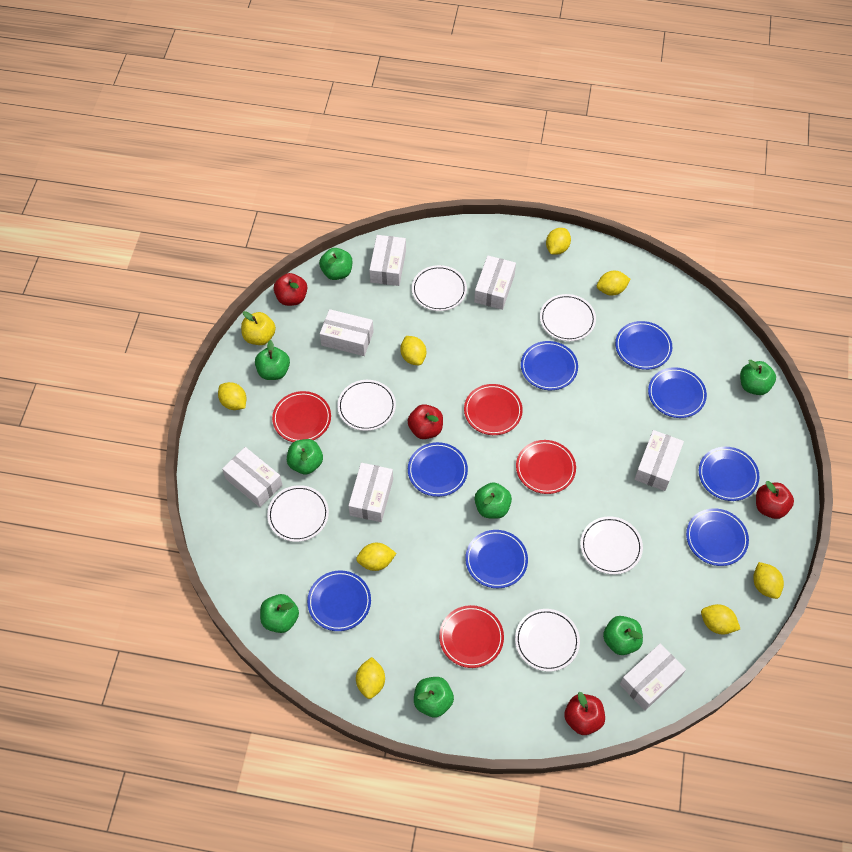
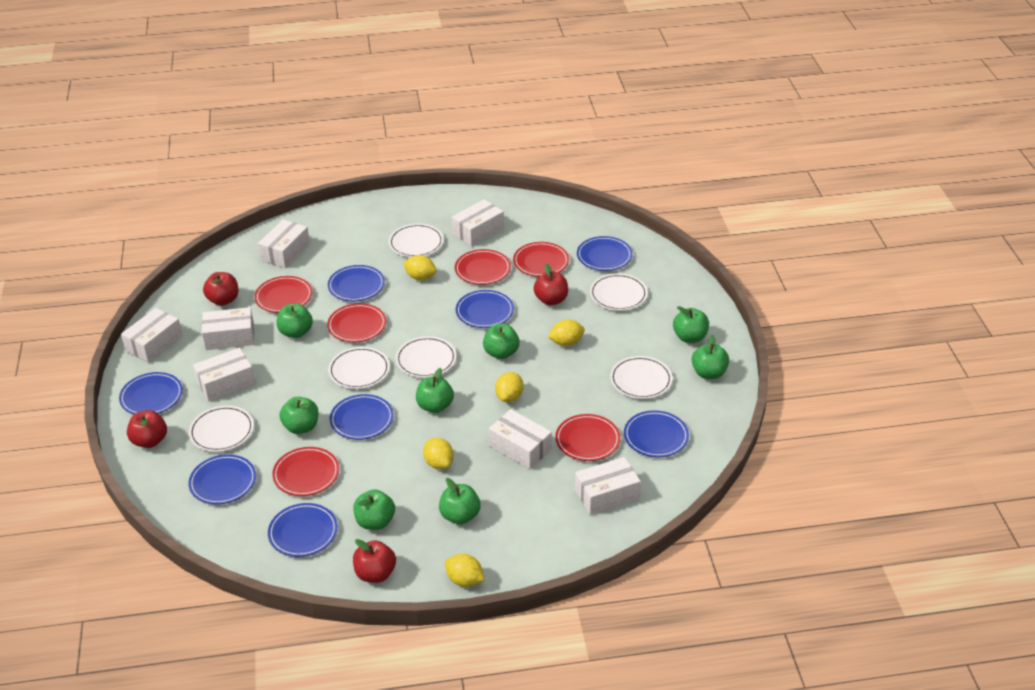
red plate: 4 -> 6
yellow apple: 1 -> 0
yellow lemon: 8 -> 5

